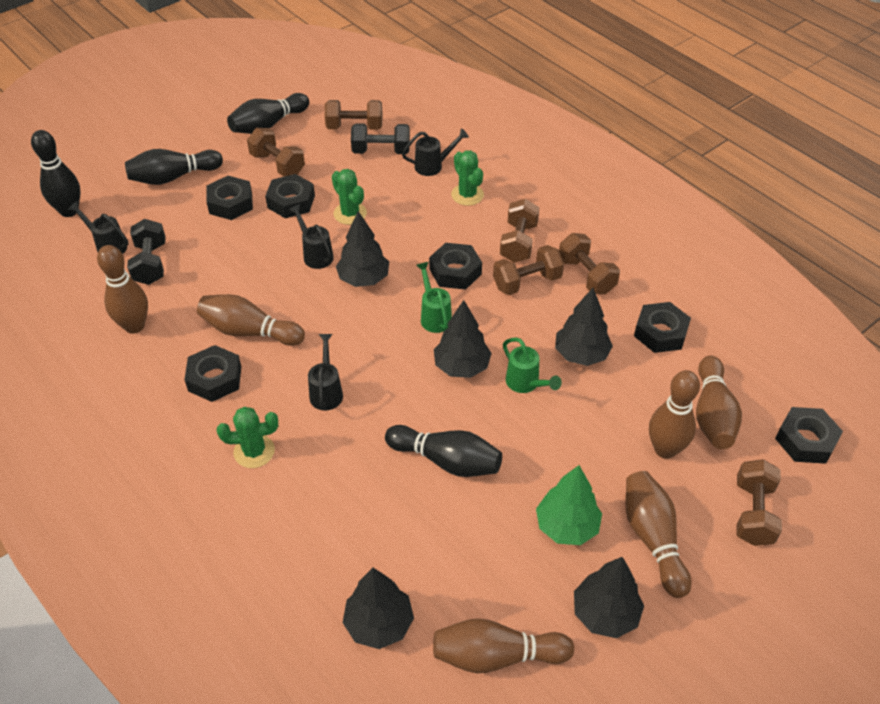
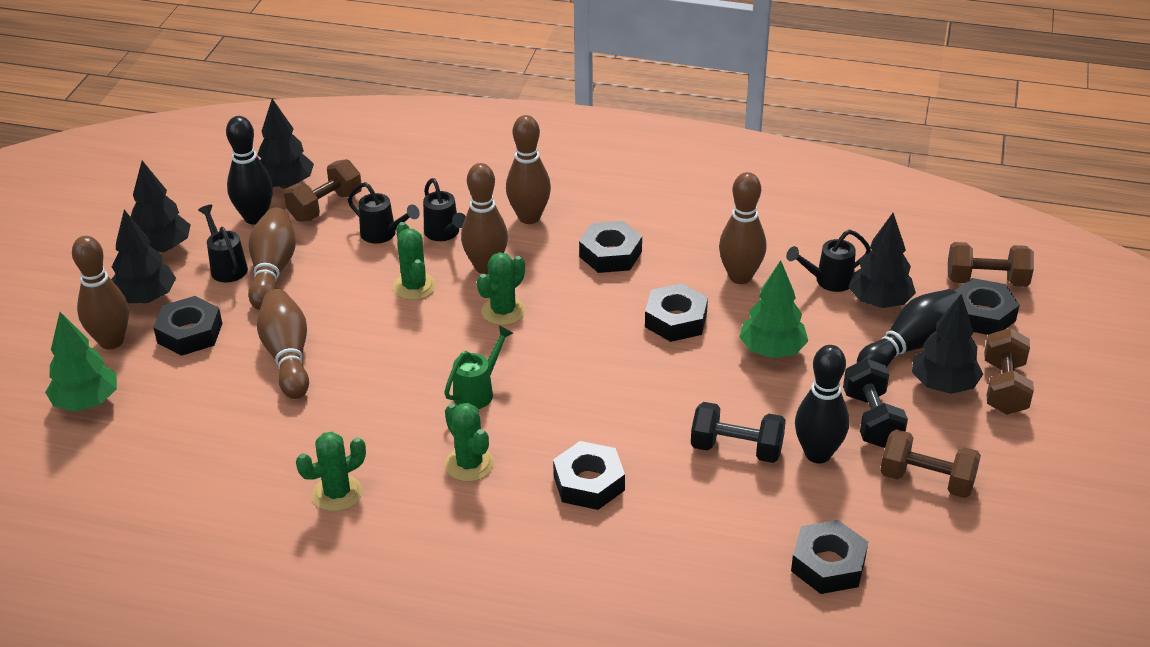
black bowling pin: 4 -> 3
brown dumbbell: 6 -> 4
green cactus: 3 -> 4
green tree: 1 -> 2
green watering can: 2 -> 1

